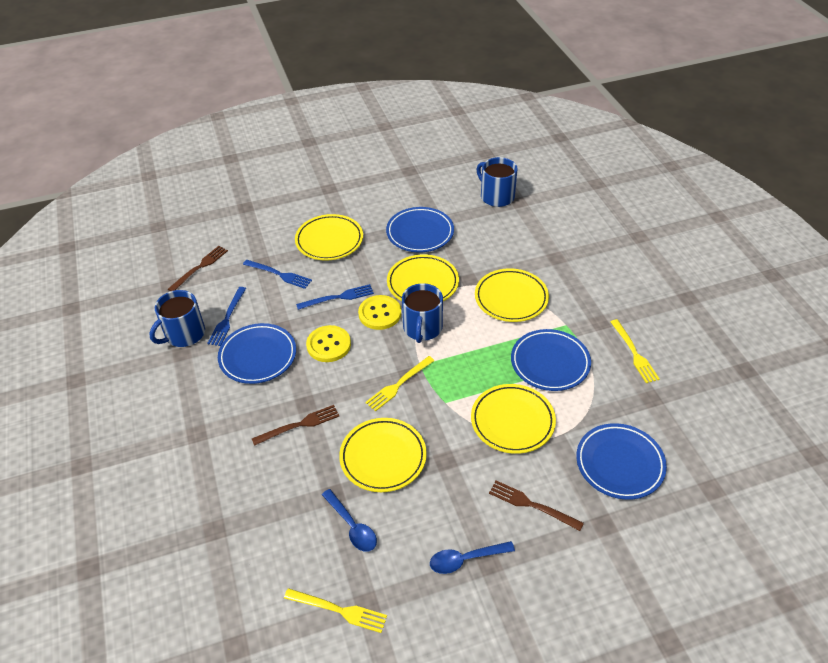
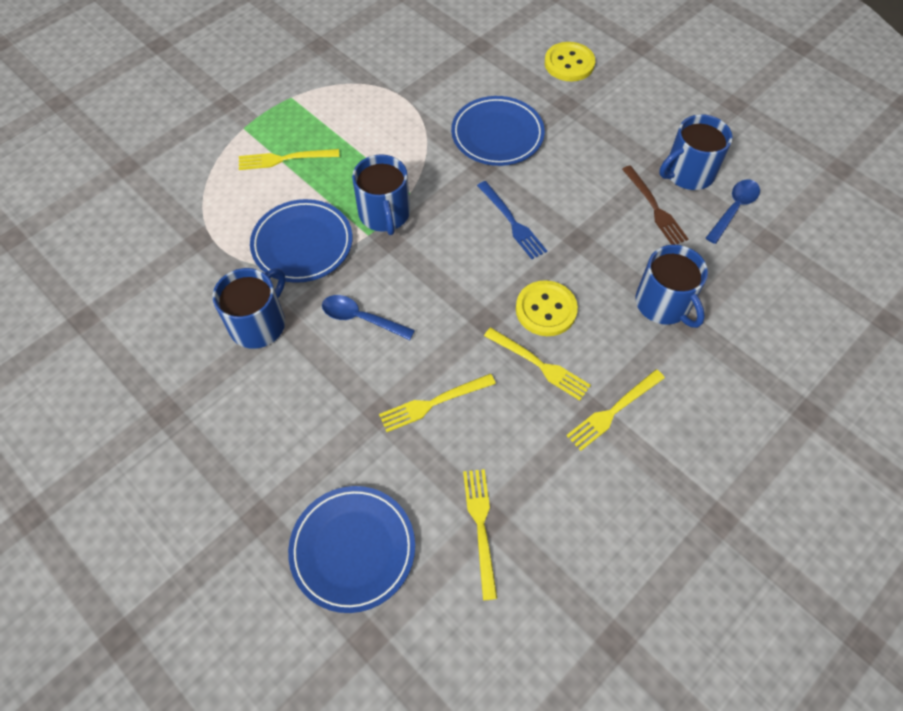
blue fork: 3 -> 1
blue mug: 3 -> 4
blue plate: 4 -> 3
brown fork: 3 -> 1
yellow fork: 3 -> 5
yellow plate: 5 -> 0

